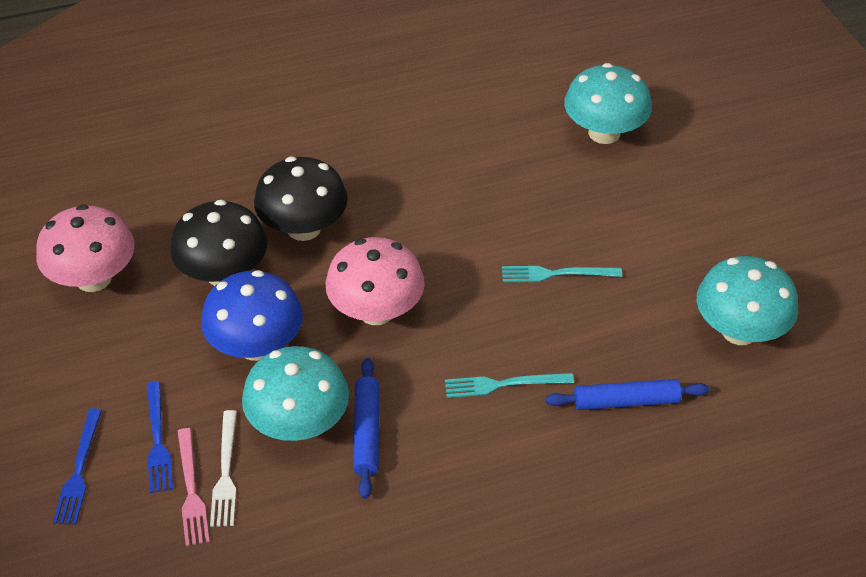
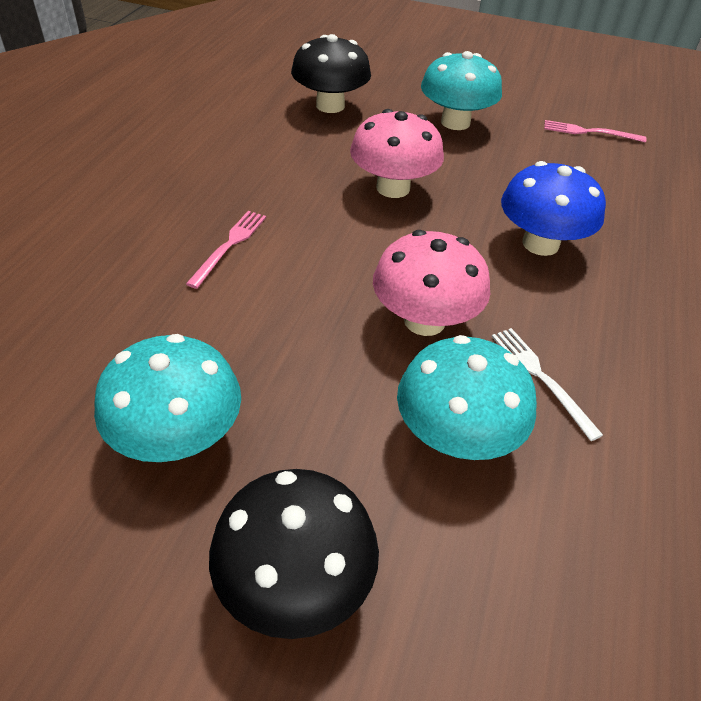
blue fork: 2 -> 0
blue rolling pin: 2 -> 0
pink fork: 1 -> 2
turquoise fork: 2 -> 0

